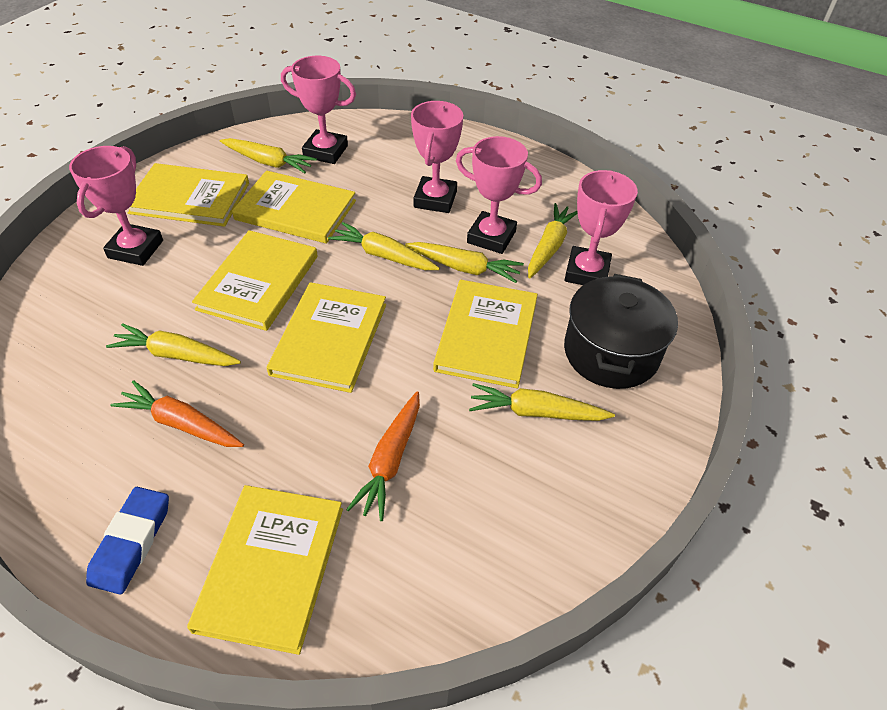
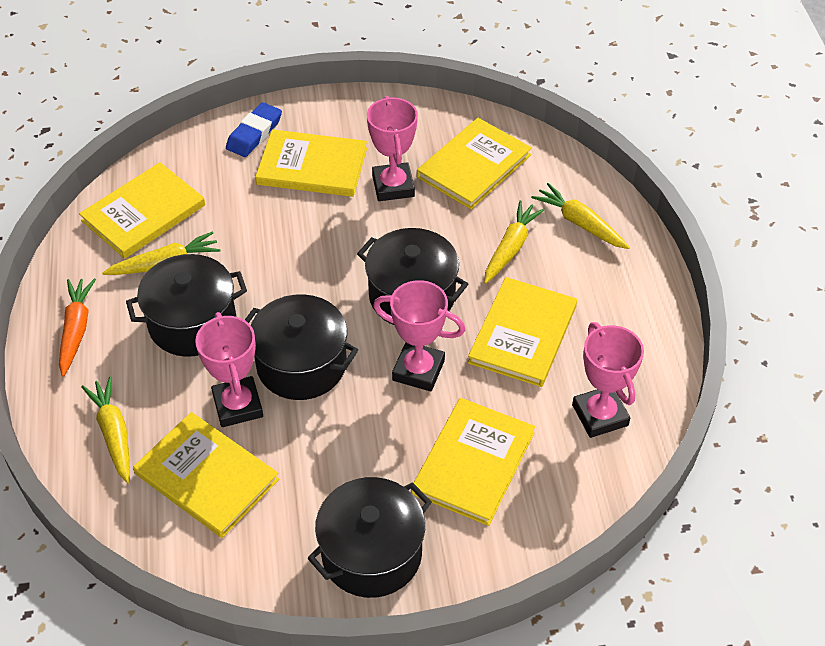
black pot: 1 -> 4
orange carrot: 2 -> 1
pink trophy: 5 -> 4
yellow carrot: 6 -> 4

